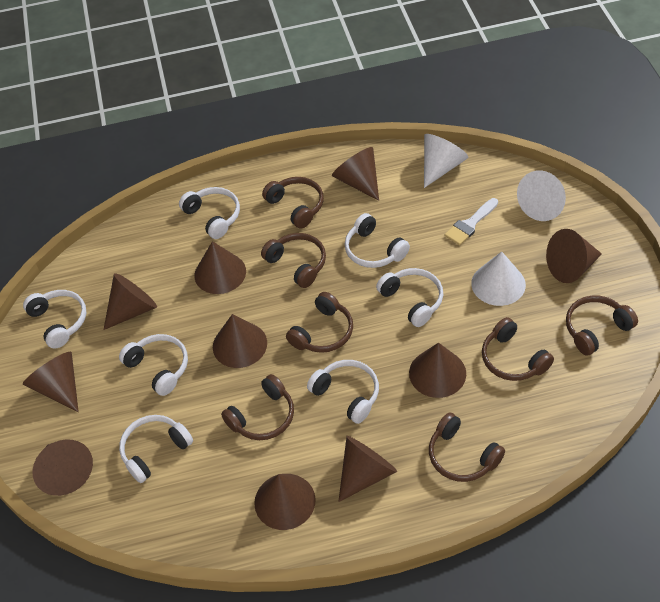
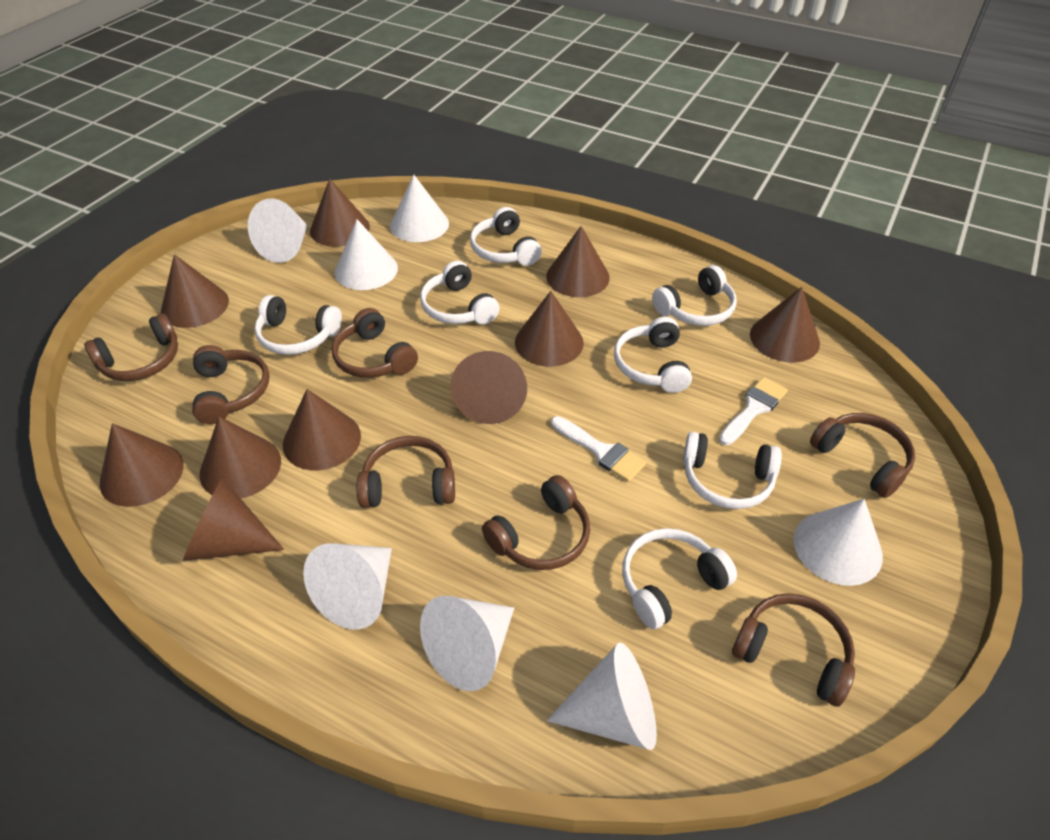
white brush: 1 -> 2
white cone: 3 -> 7

